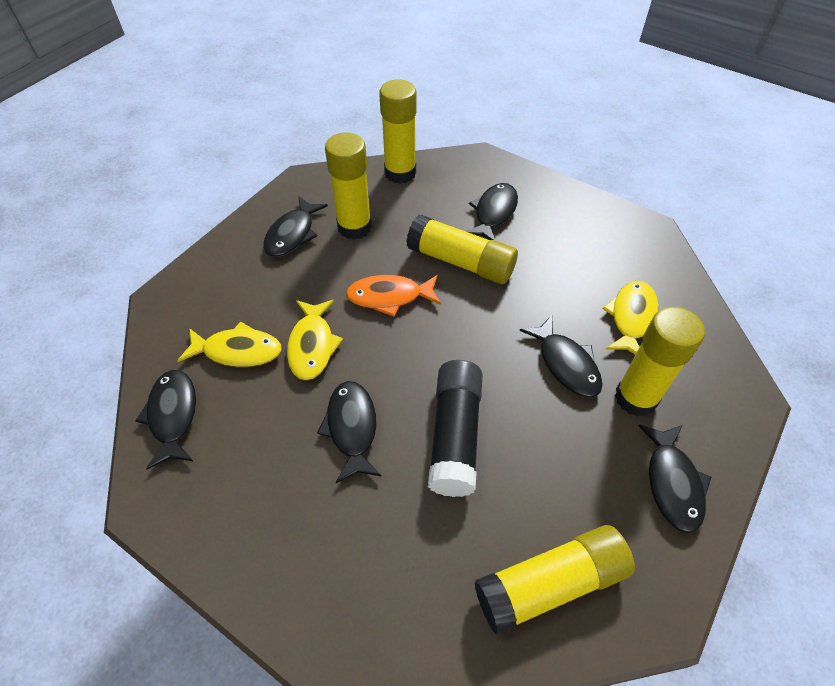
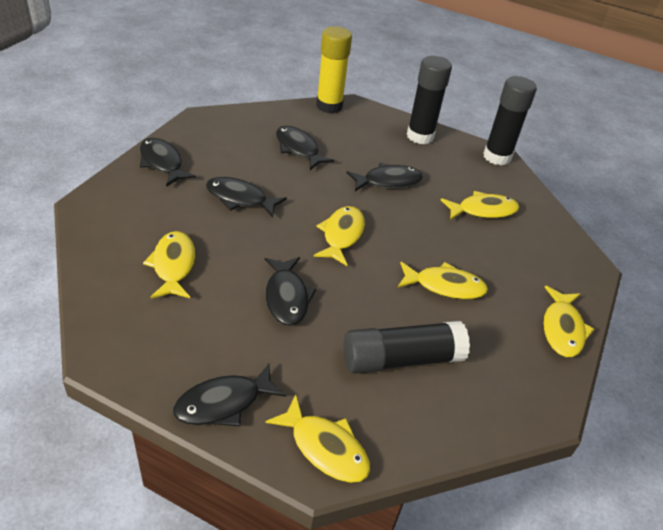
black glue stick: 1 -> 3
orange fish: 1 -> 0
yellow fish: 3 -> 6
yellow glue stick: 5 -> 1

